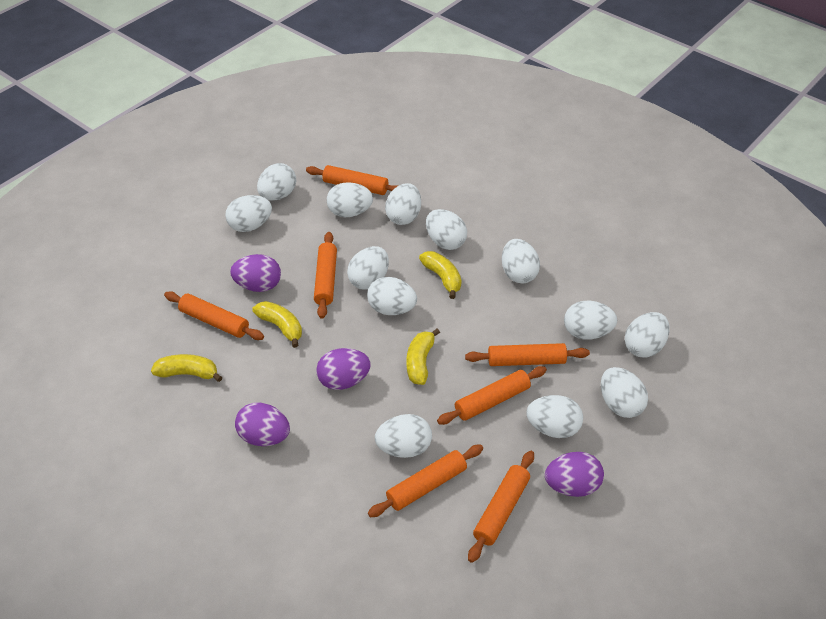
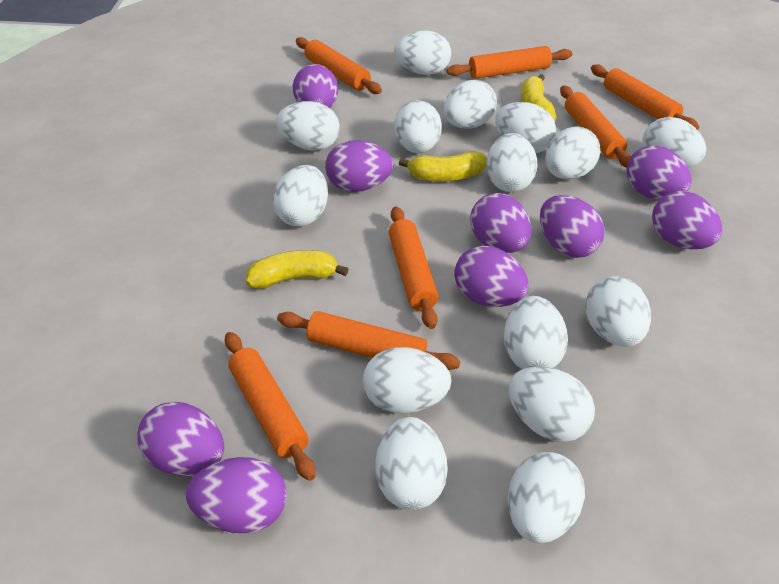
purple egg: 4 -> 9
white egg: 13 -> 15
yellow banana: 4 -> 3

